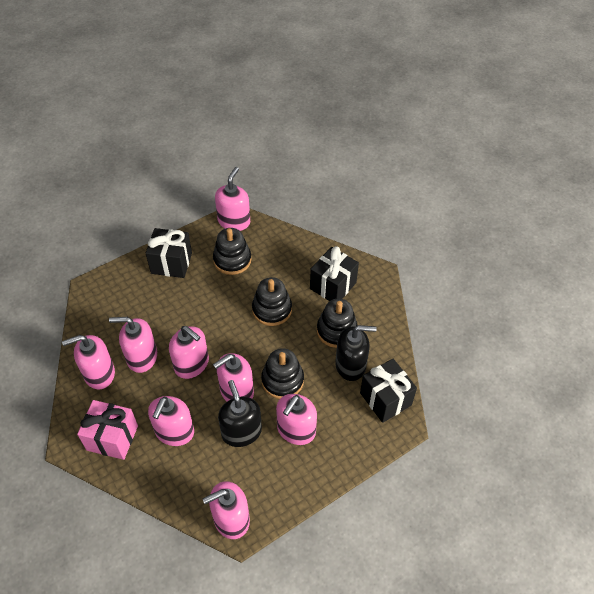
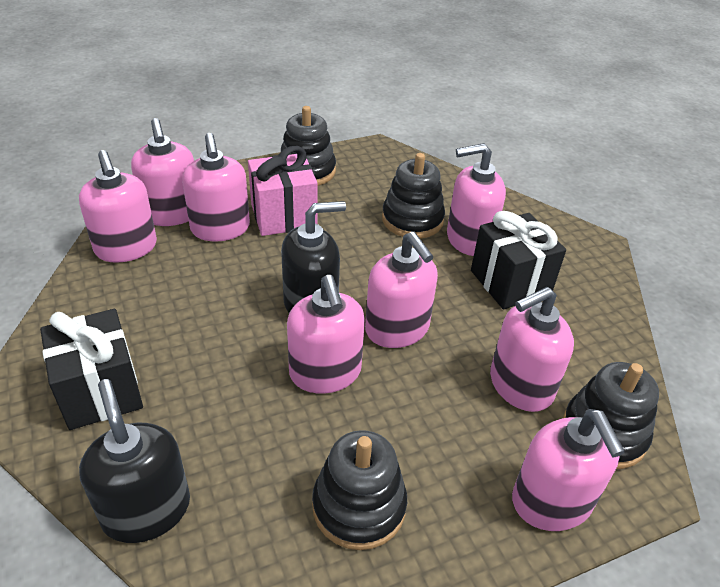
black gift: 3 -> 2

